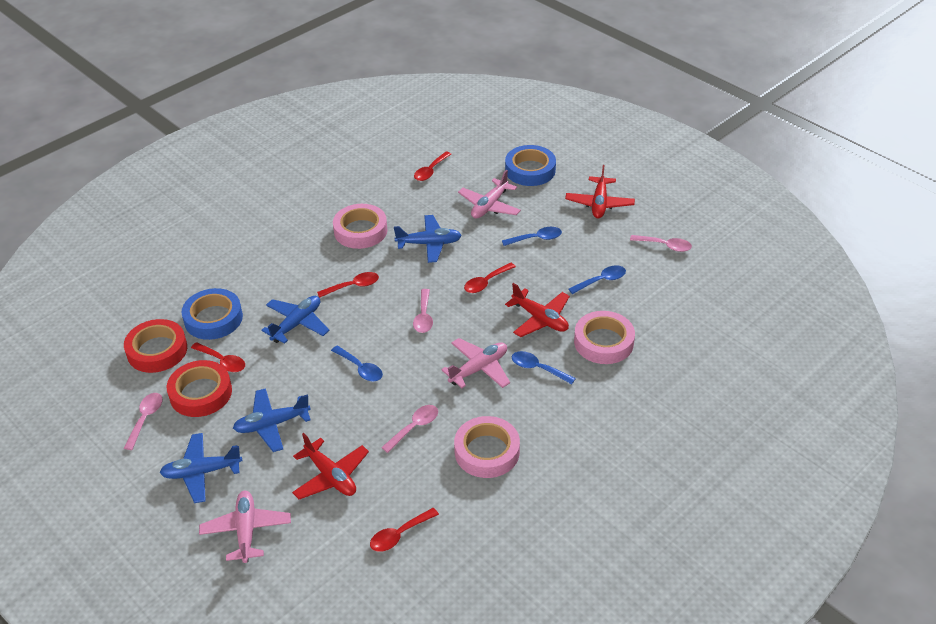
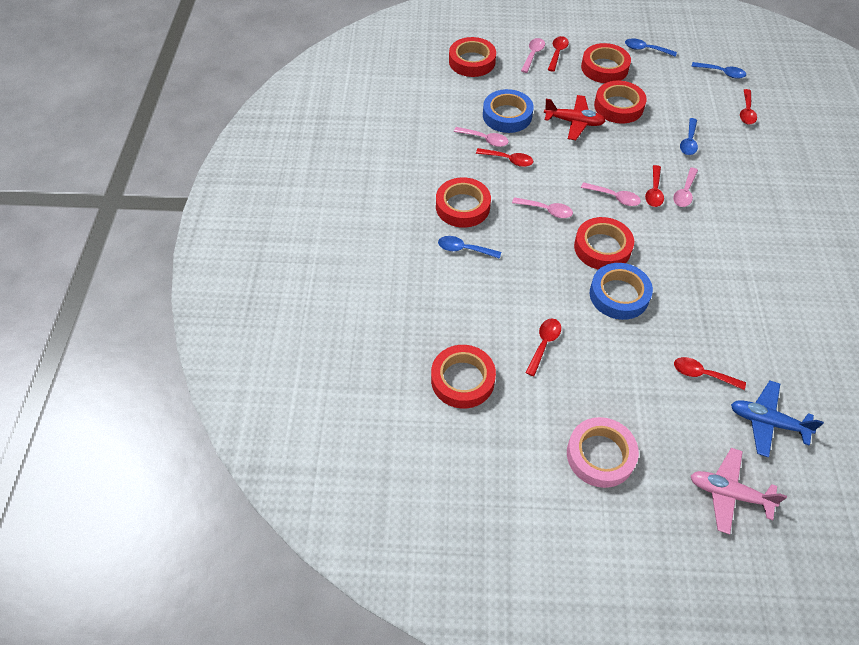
blue plane: 4 -> 1
pink plane: 3 -> 1
pink spoon: 4 -> 5
pink tape: 3 -> 1
red plane: 3 -> 1
red spoon: 5 -> 6
red tape: 2 -> 6

